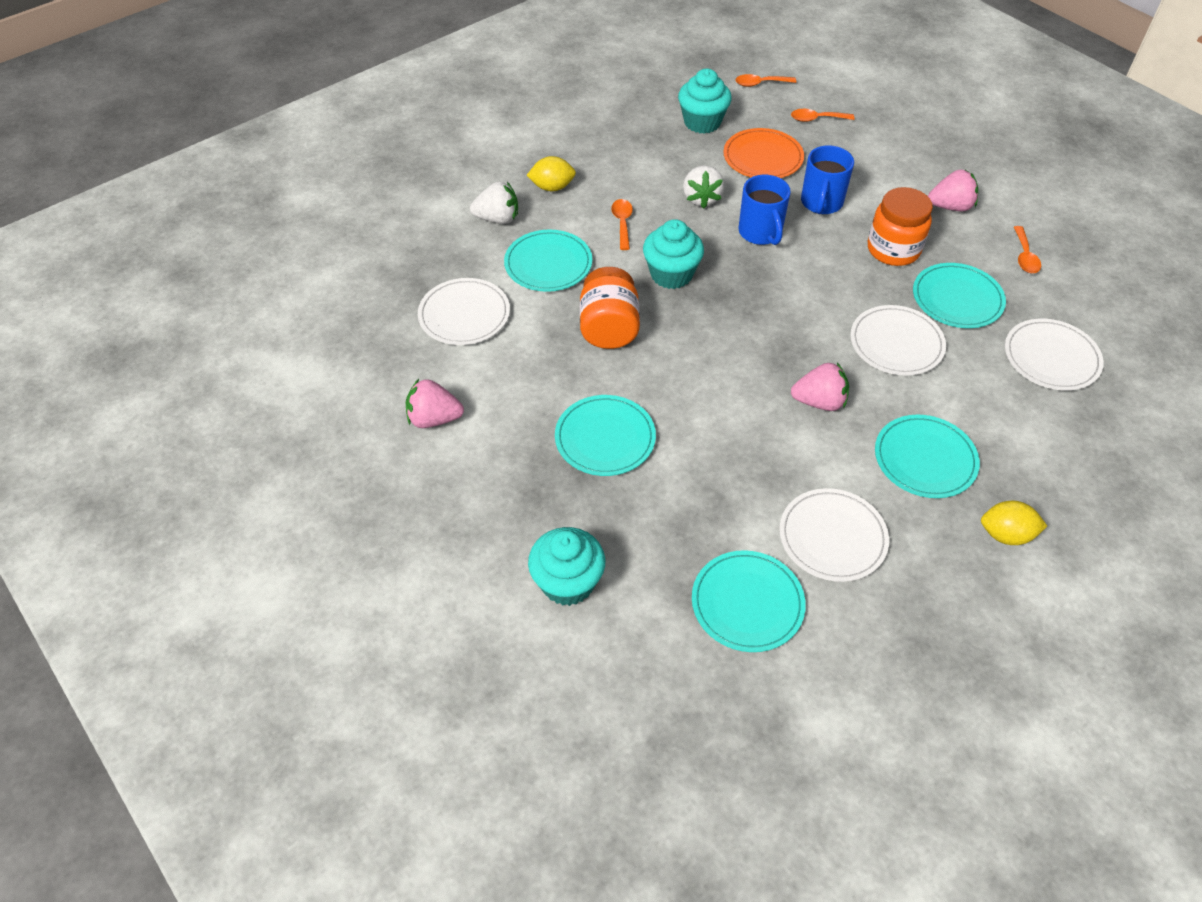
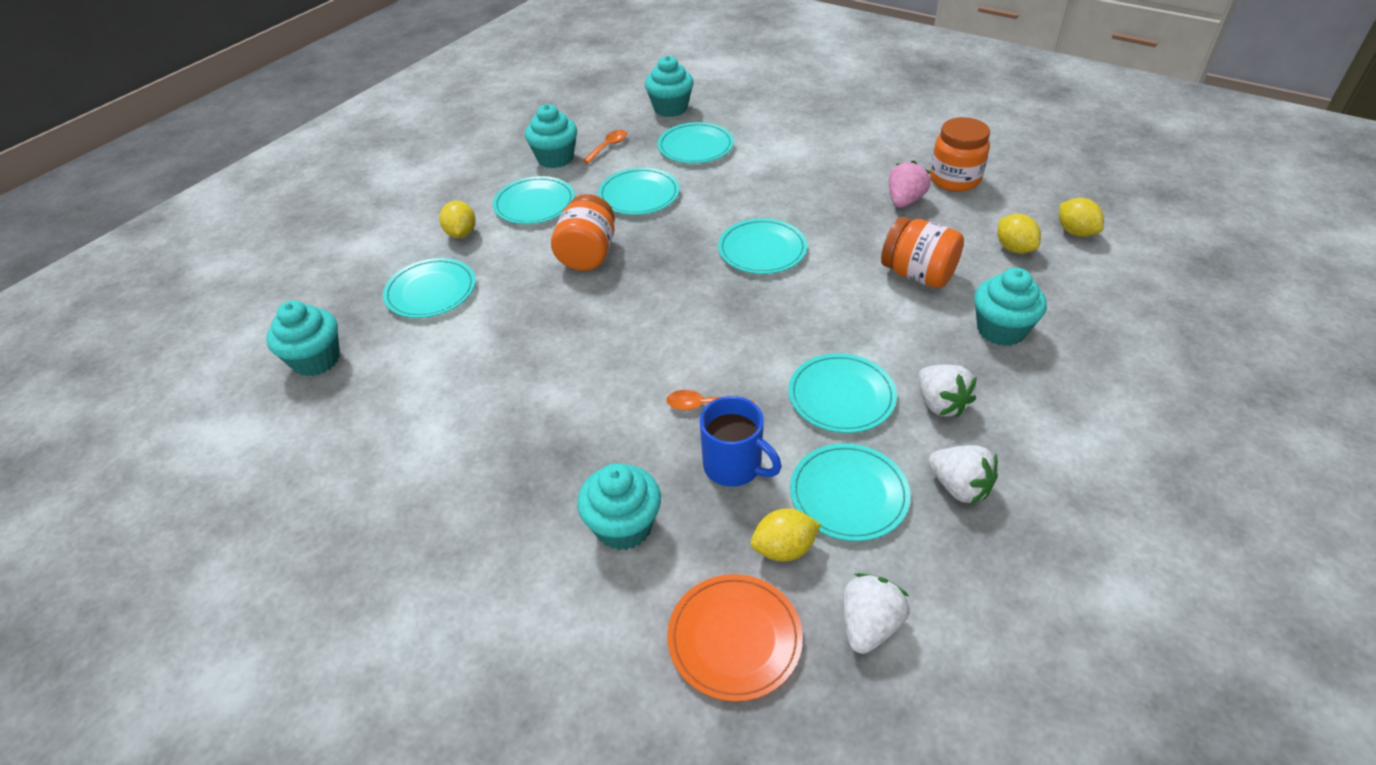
blue mug: 2 -> 1
orange jar: 2 -> 3
orange spoon: 4 -> 2
pink strawberry: 3 -> 1
turquoise cupcake: 3 -> 5
turquoise plate: 5 -> 7
white plate: 4 -> 0
white strawberry: 2 -> 3
yellow lemon: 2 -> 4

